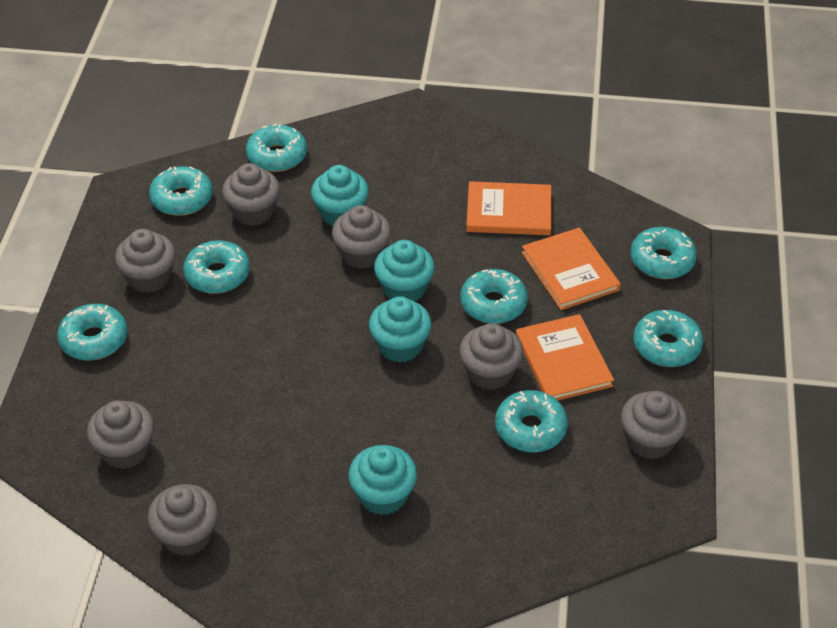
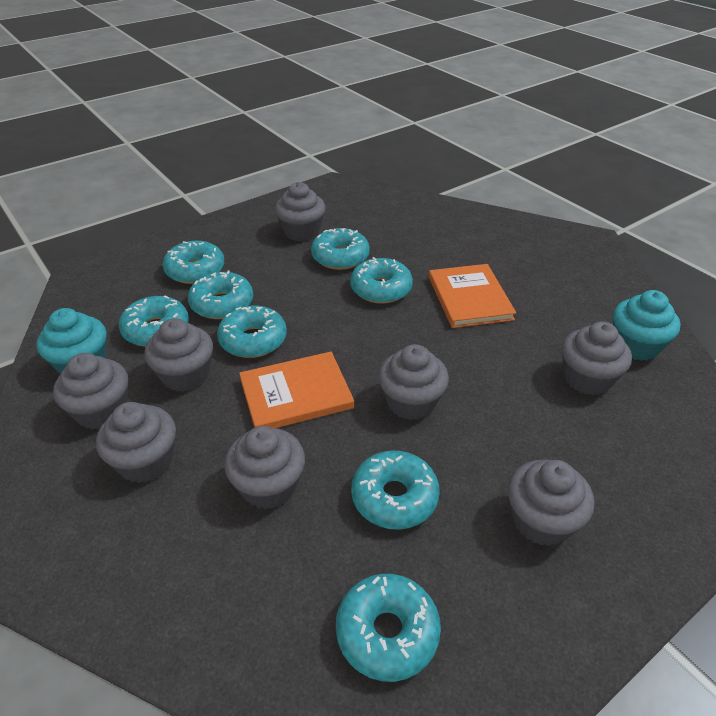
grey cupcake: 7 -> 8
orange book: 3 -> 2
turquoise cupcake: 4 -> 2

